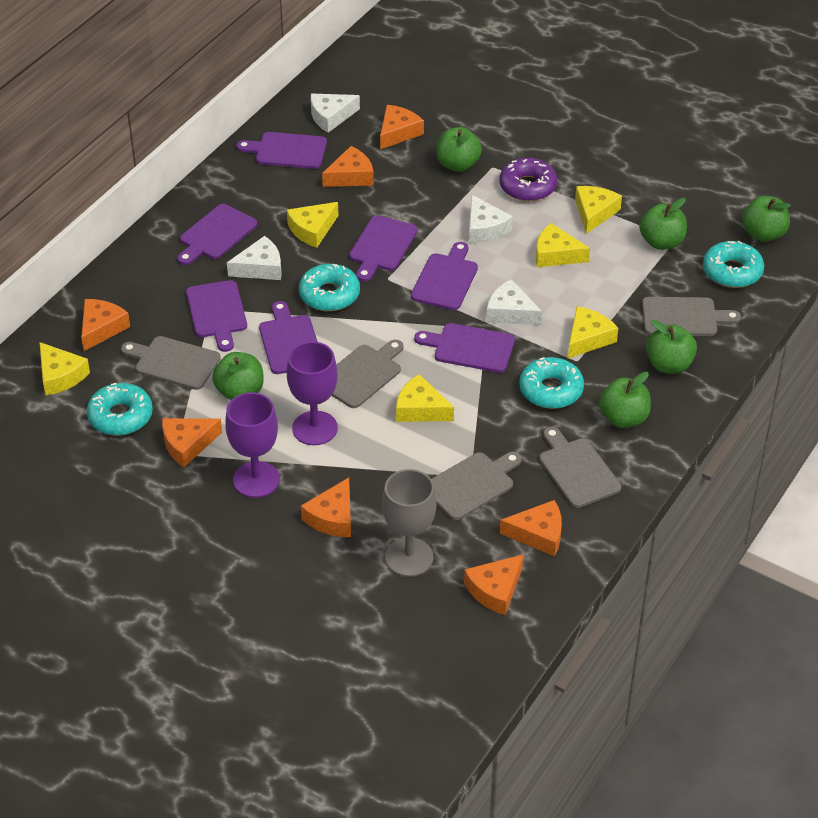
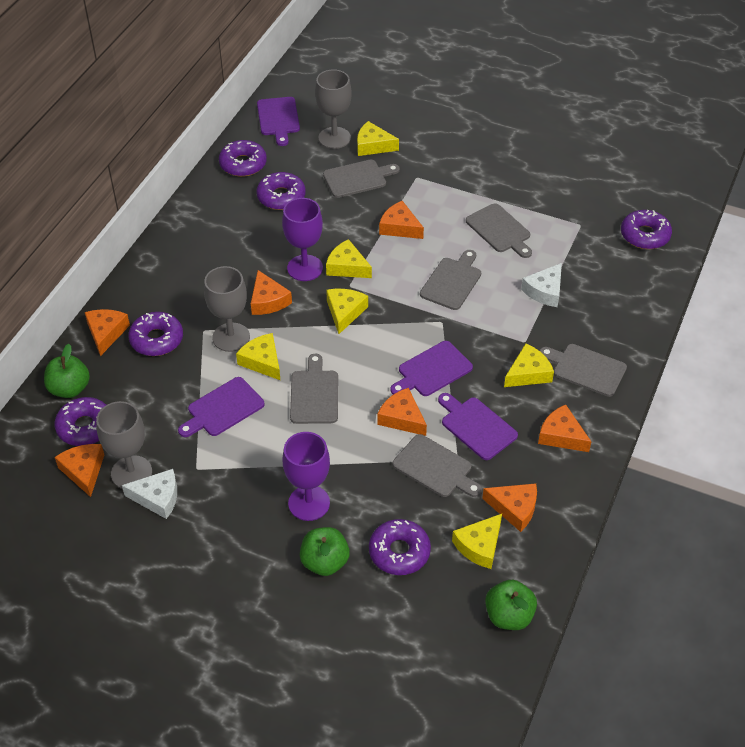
green apple: 6 -> 3
grey cutting board: 5 -> 6
grey goblet: 1 -> 3
purple cutting board: 7 -> 4
purple donut: 1 -> 6
turquoise donut: 4 -> 0
white cheese: 4 -> 2

